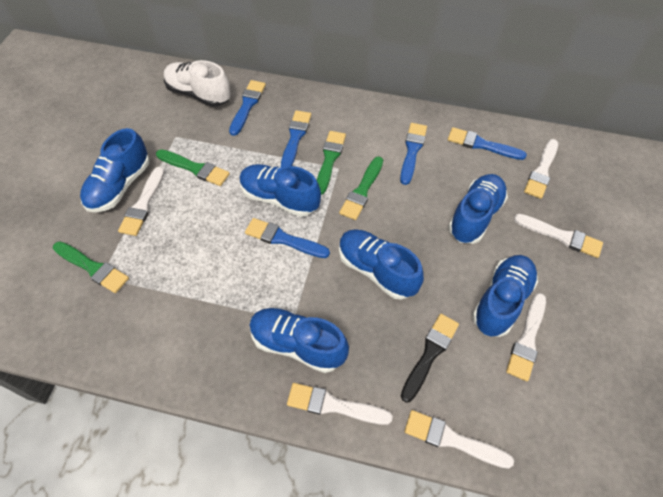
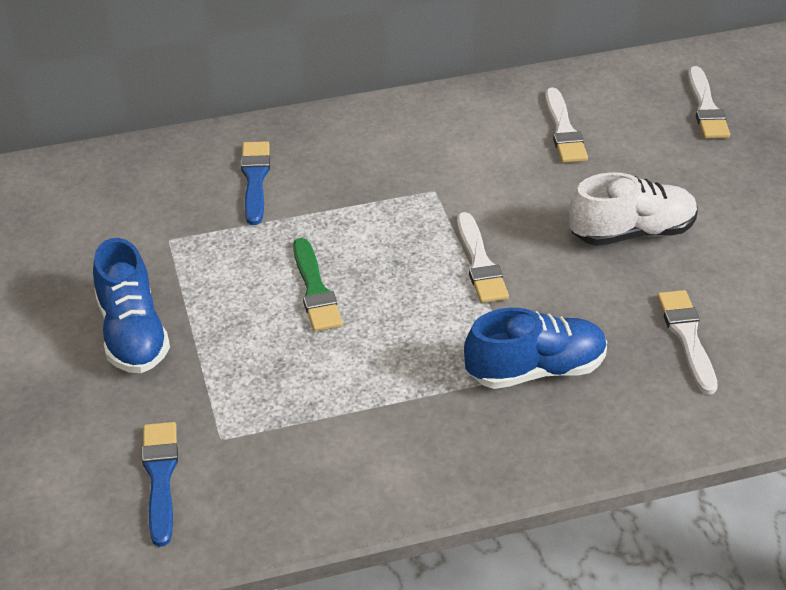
black brush: 1 -> 0
blue brush: 5 -> 2
blue shoe: 6 -> 2
green brush: 4 -> 1
white brush: 6 -> 4

